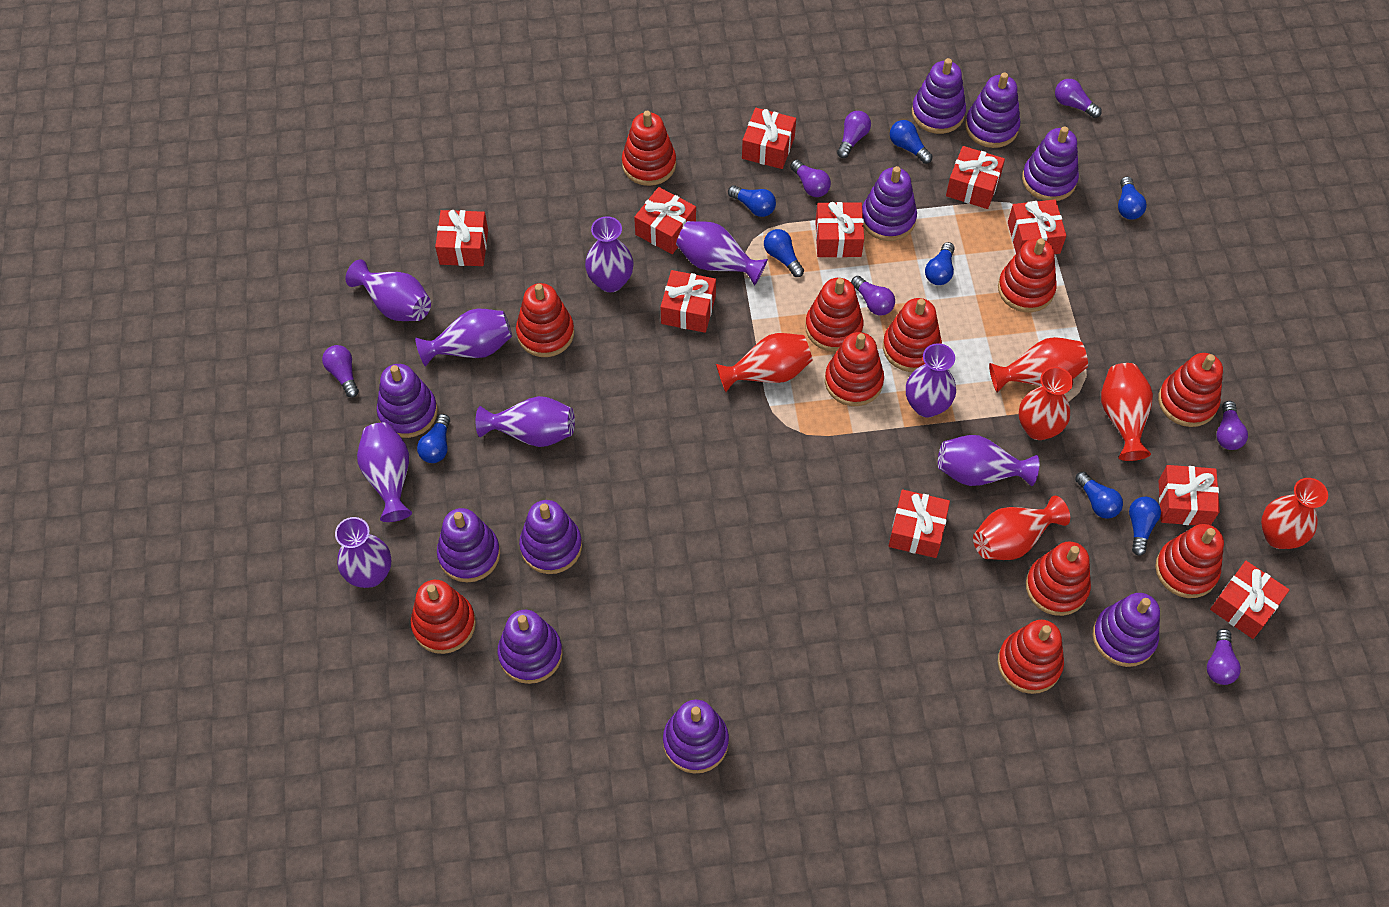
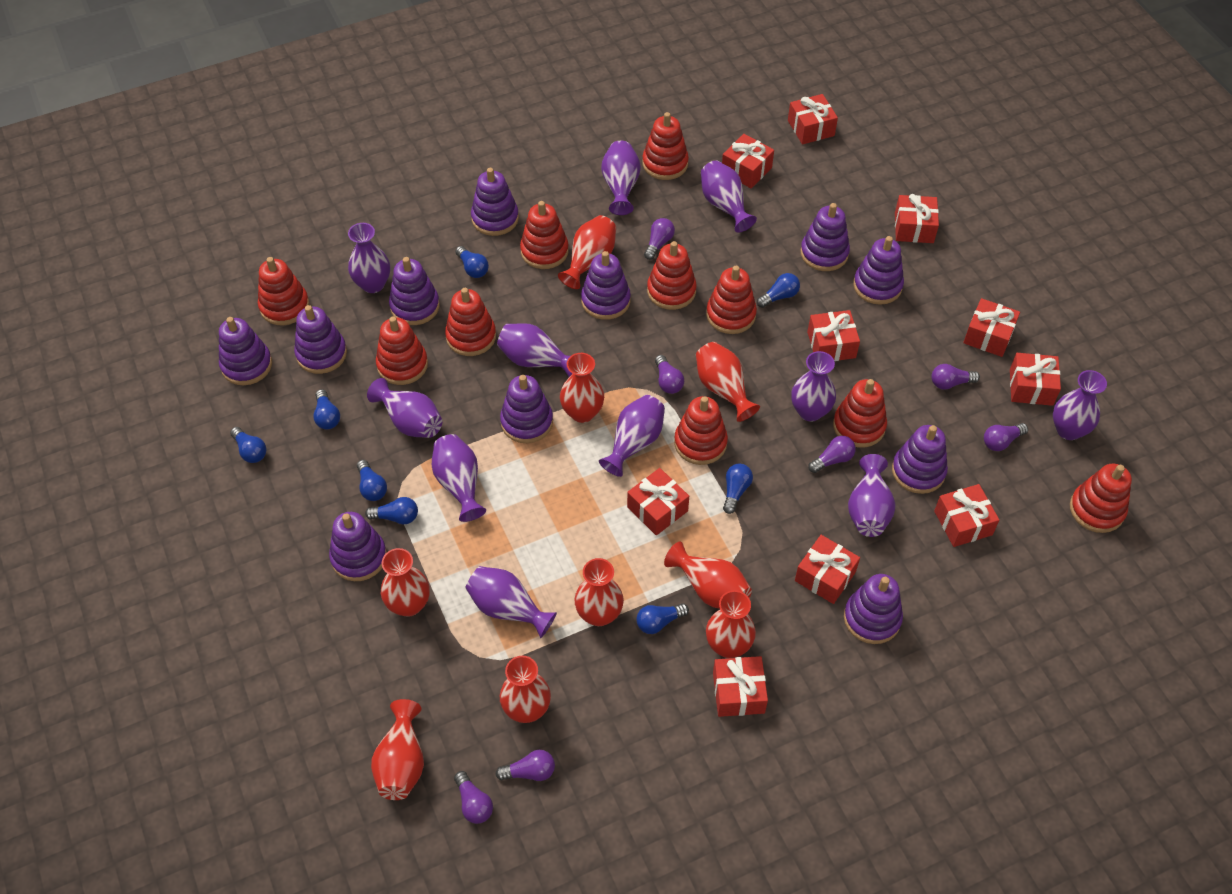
purple stacking toy: 10 -> 11
purple vase: 9 -> 11
red stacking toy: 11 -> 10
red vase: 6 -> 9

